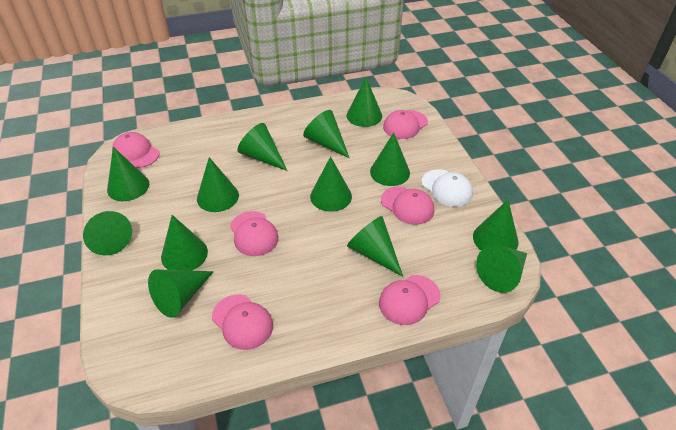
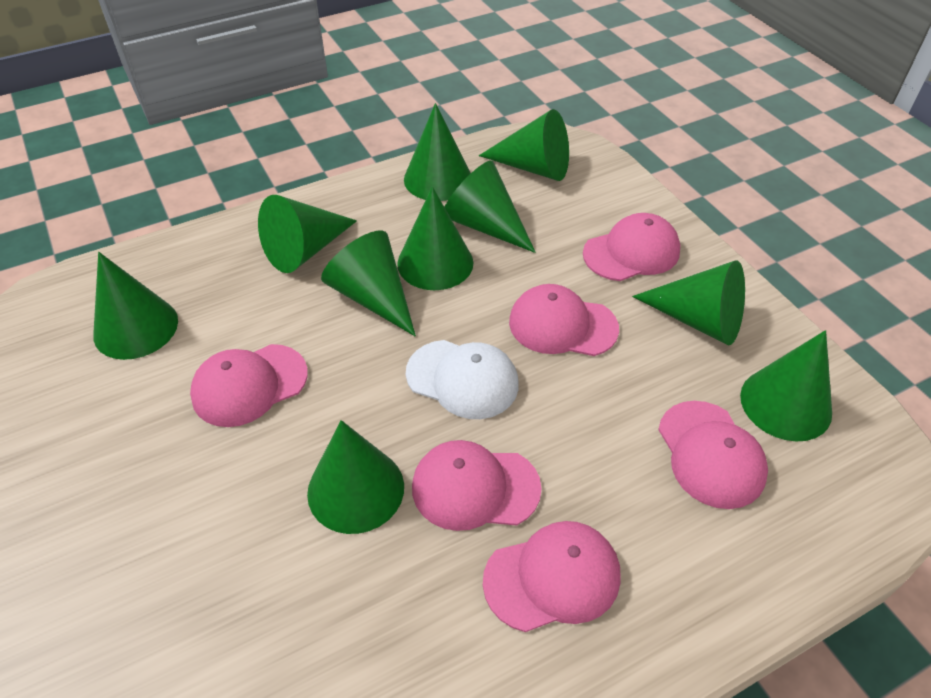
green cone: 13 -> 10

